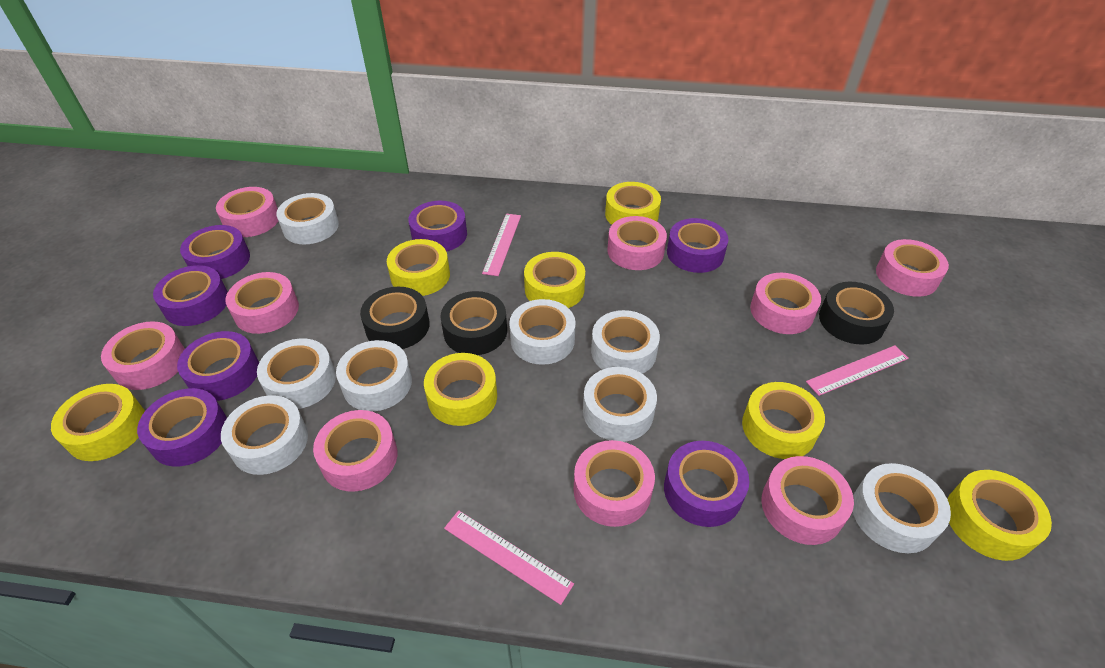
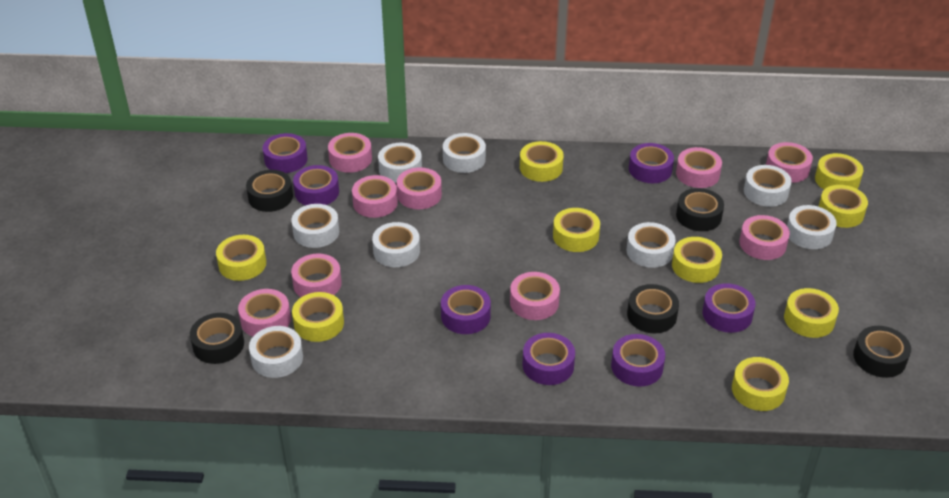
black tape: 3 -> 5
pink ruler: 3 -> 0
yellow tape: 7 -> 9

